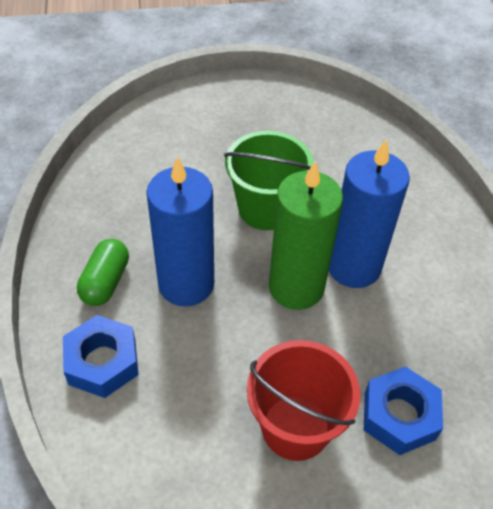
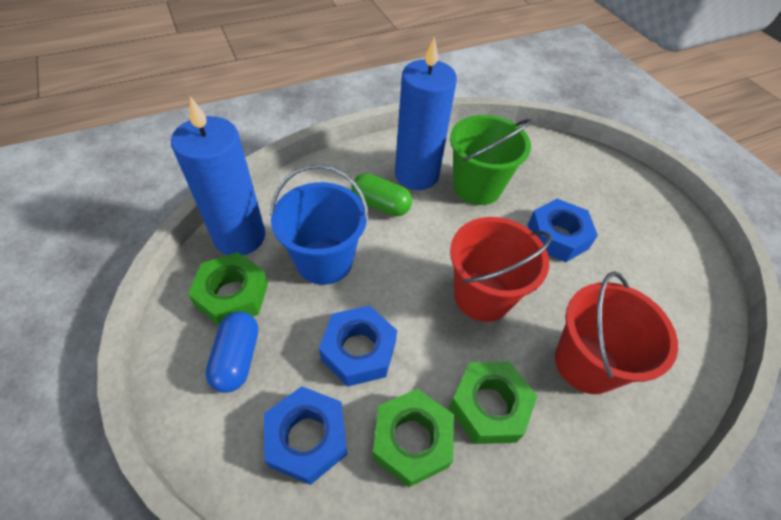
blue bucket: 0 -> 1
blue capsule: 0 -> 1
blue nut: 2 -> 3
green candle: 1 -> 0
green nut: 0 -> 3
red bucket: 1 -> 2

